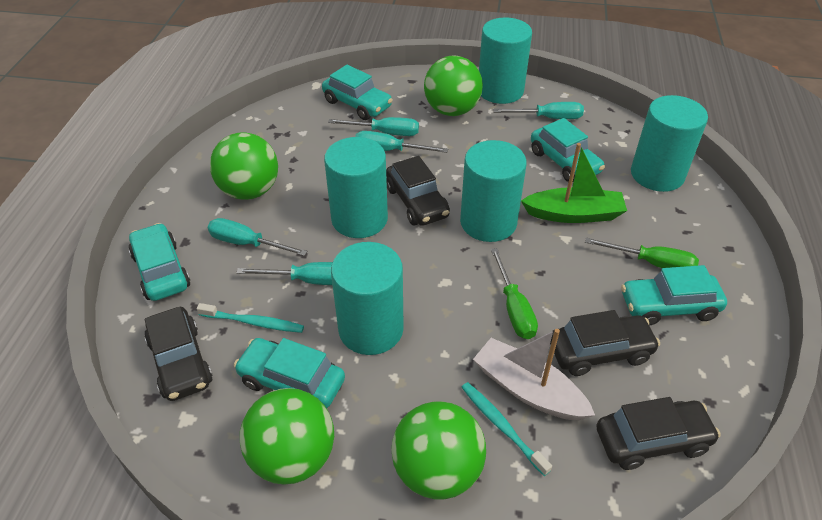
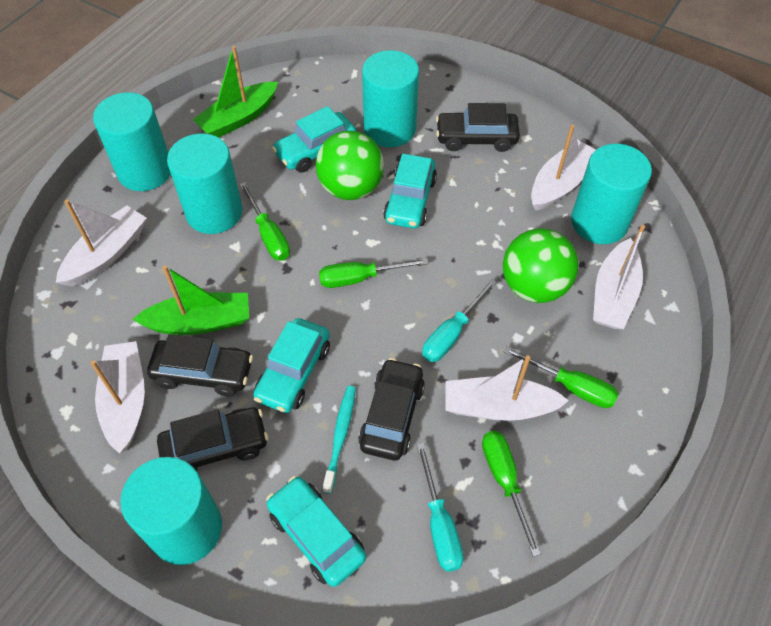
green ball: 4 -> 2
green boat: 1 -> 2
green screwdriver: 2 -> 4
turquoise car: 5 -> 4
turquoise screwdriver: 5 -> 2
turquoise toothbrush: 2 -> 1
white boat: 1 -> 5

